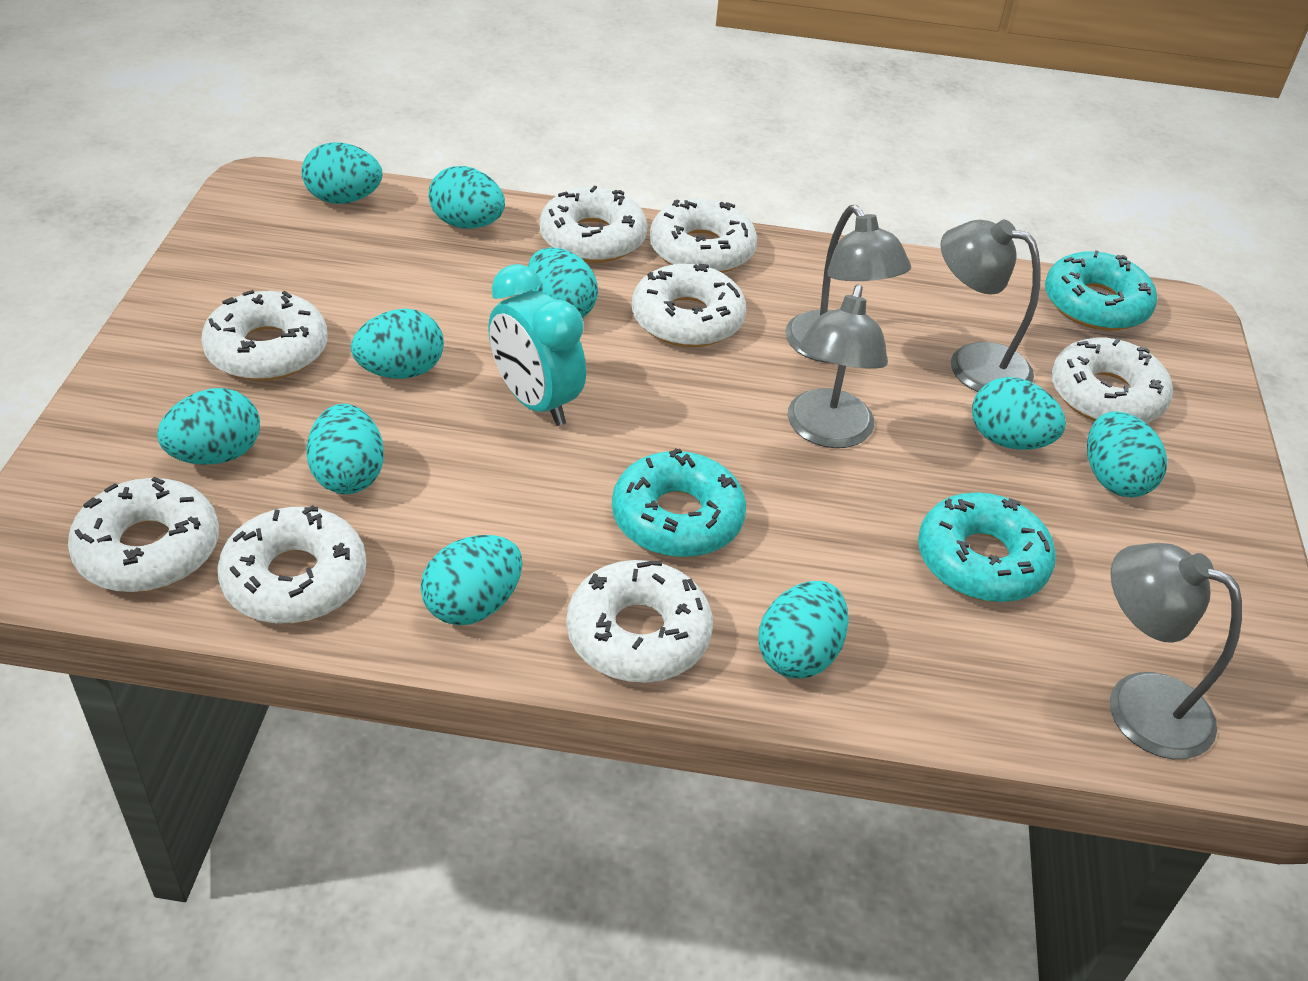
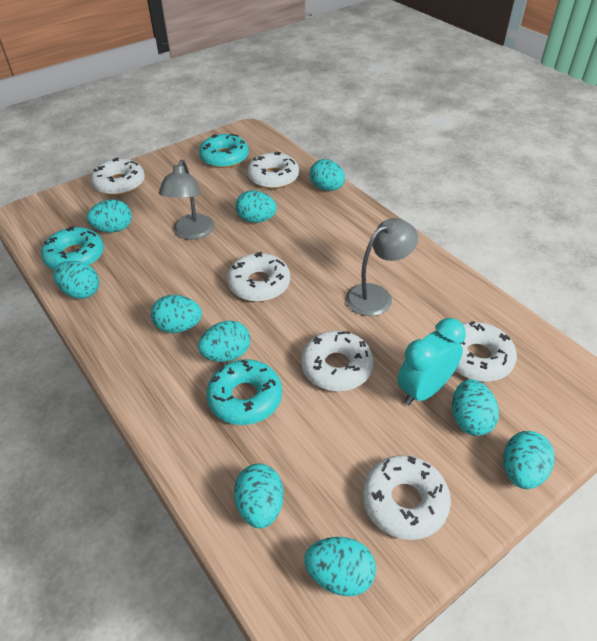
grey lamp: 4 -> 2
white donut: 8 -> 6

